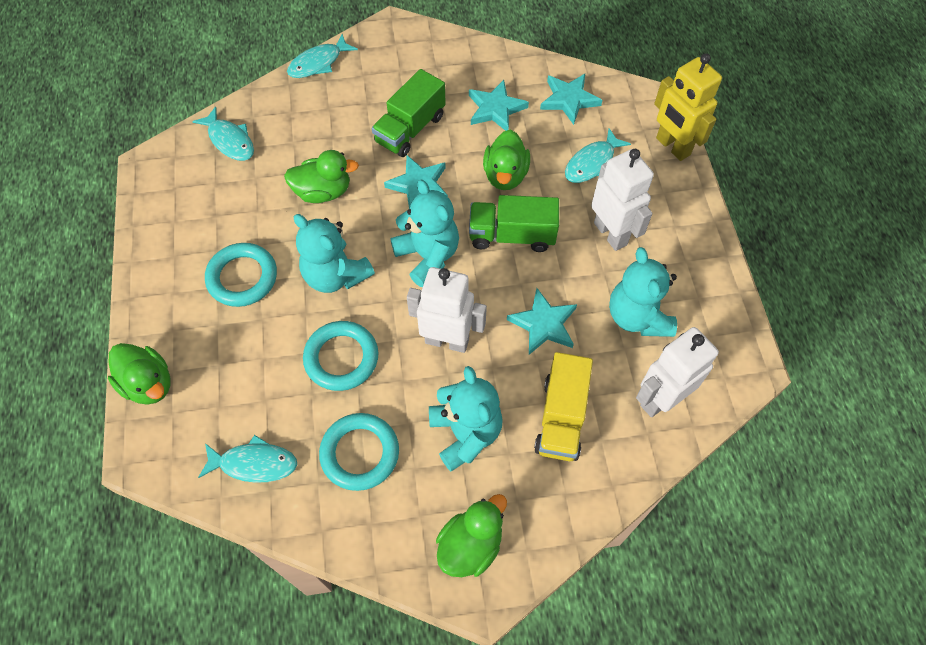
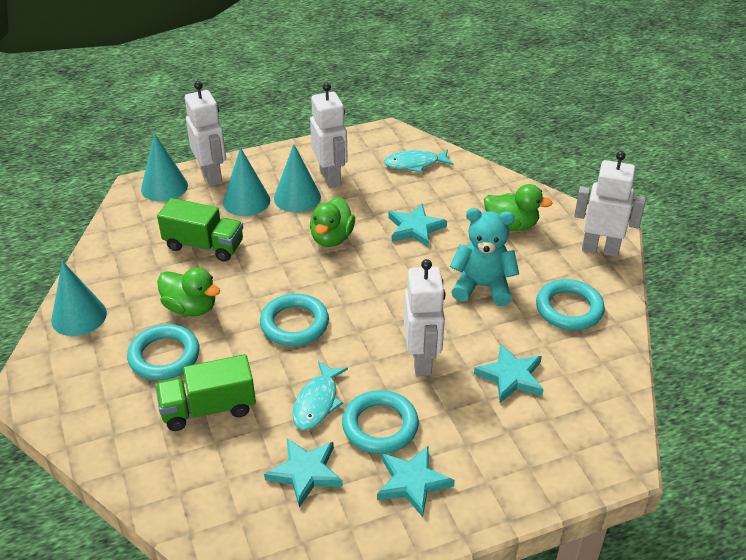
green duck: 4 -> 3
turquoise cone: 0 -> 4
turquoise fish: 4 -> 2
turquoise ring: 3 -> 4
turquoise teddy bear: 4 -> 1
white robot: 3 -> 4
yellow robot: 1 -> 0
yellow truck: 1 -> 0

